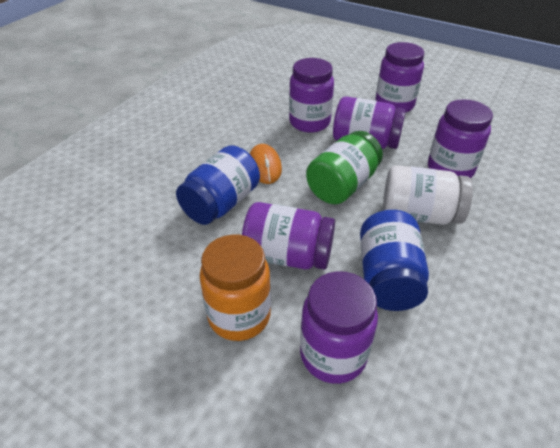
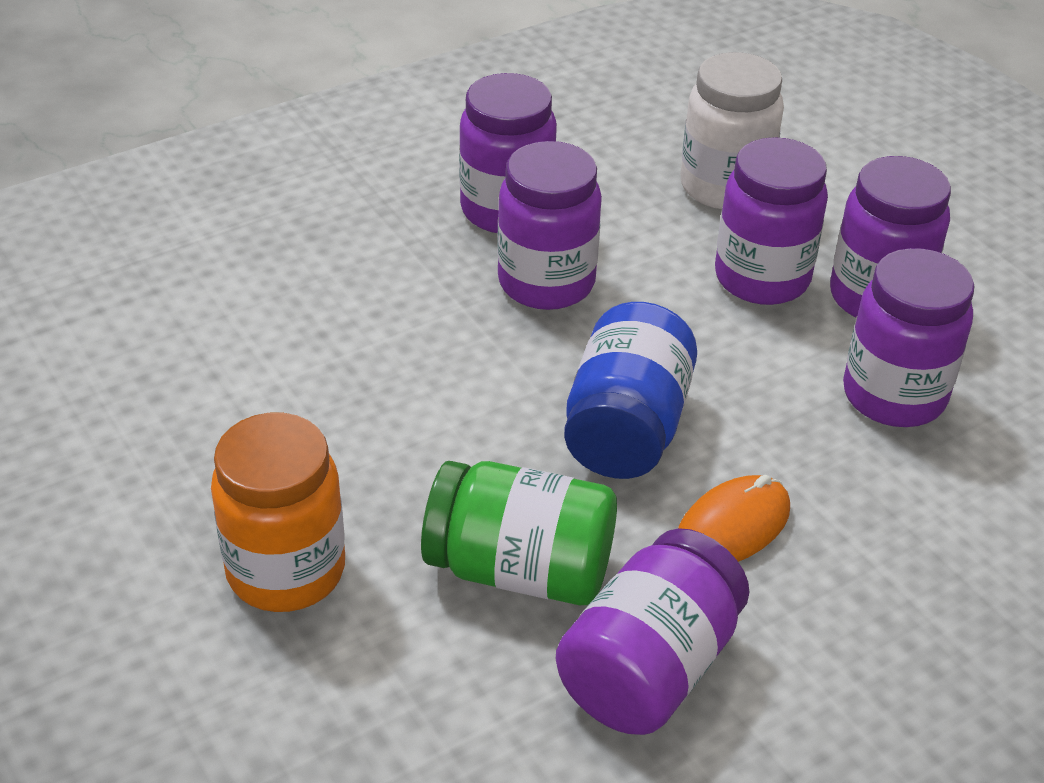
blue jar: 2 -> 1

